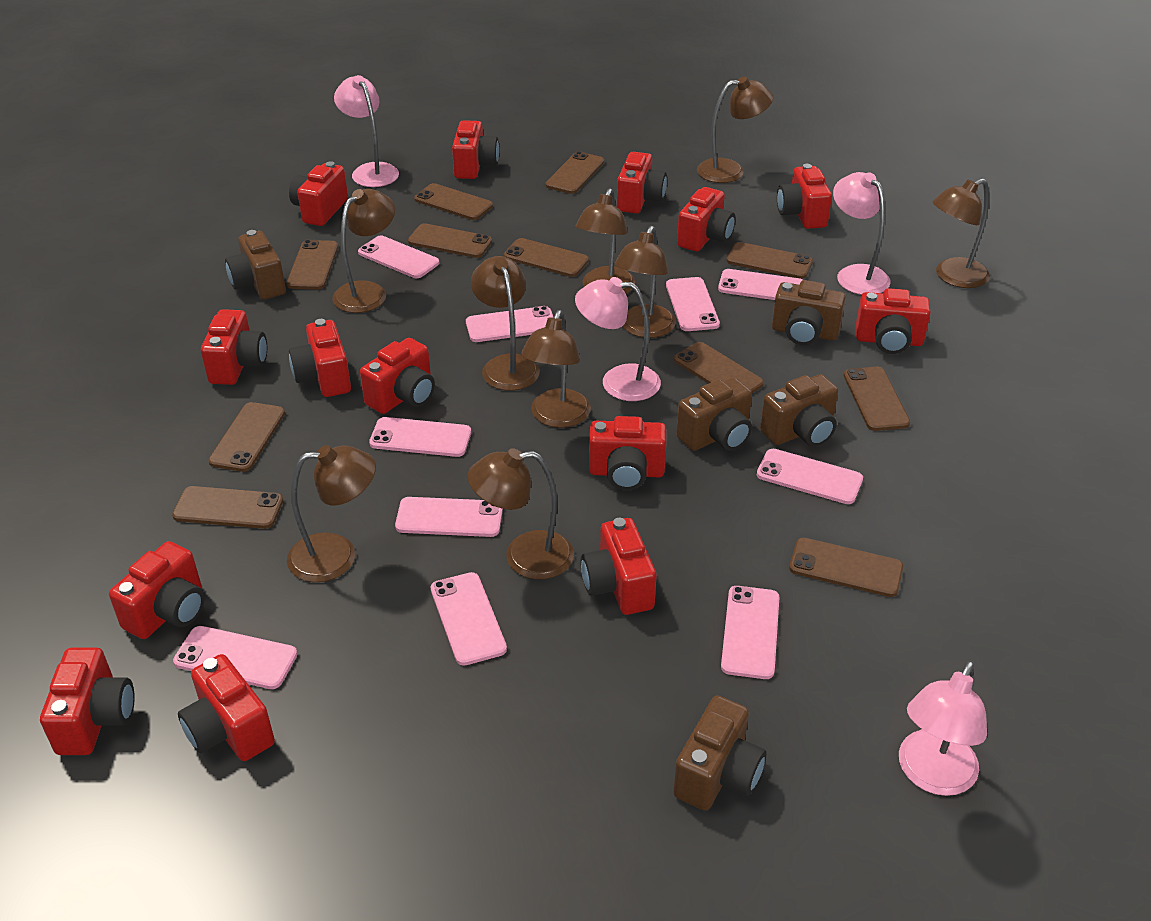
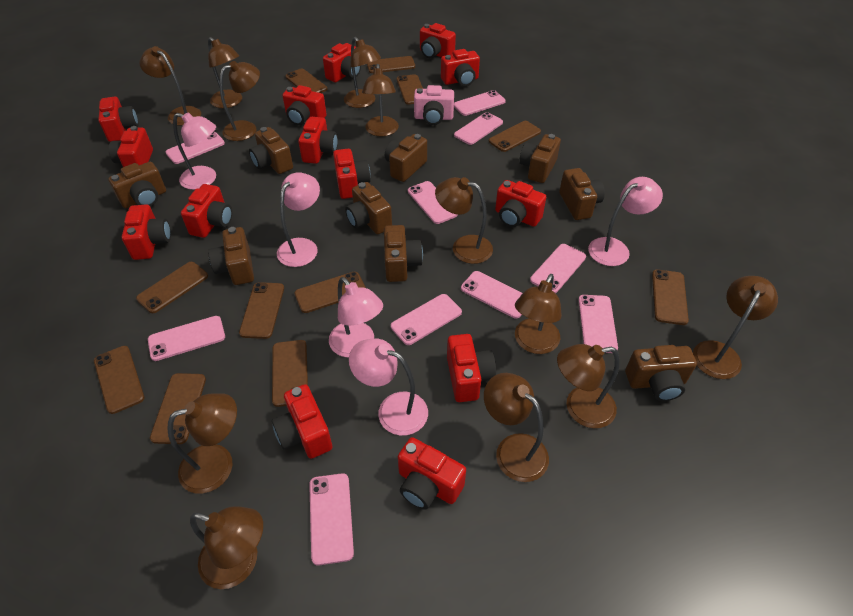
brown camera: 5 -> 9
brown lamp: 9 -> 12
pink camera: 0 -> 1
pink lamp: 4 -> 5

